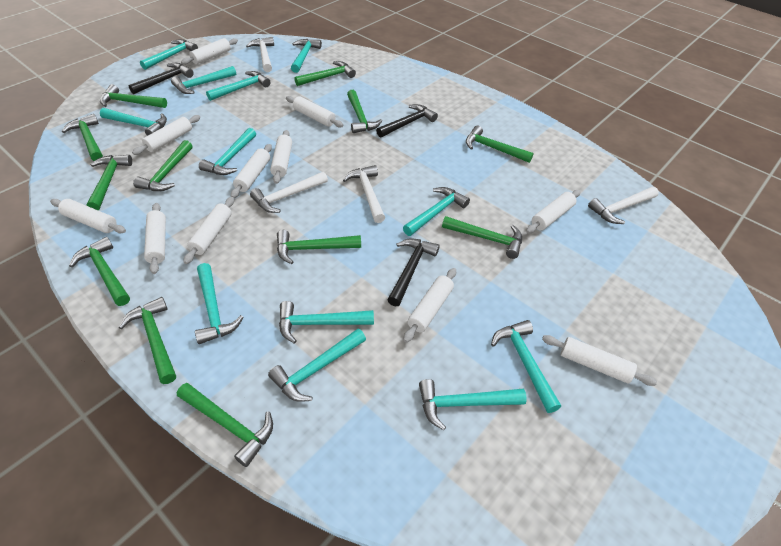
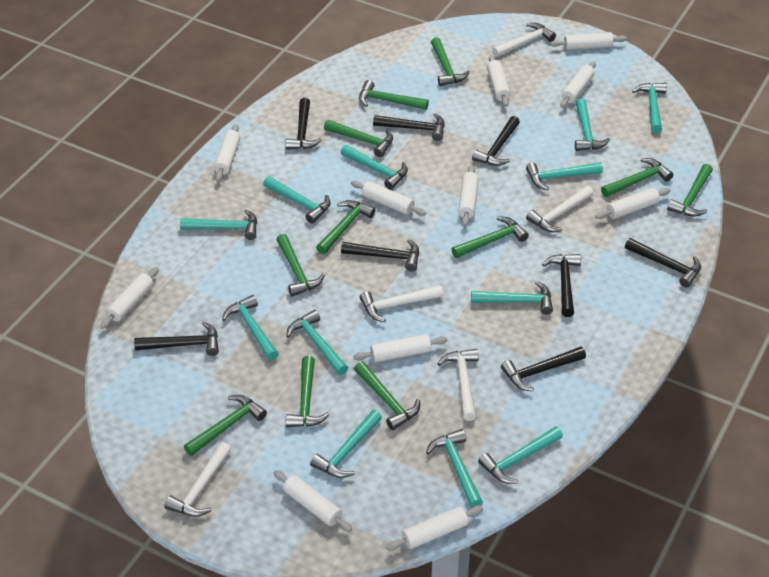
black hammer: 3 -> 8
green hammer: 12 -> 11
white hammer: 4 -> 5

